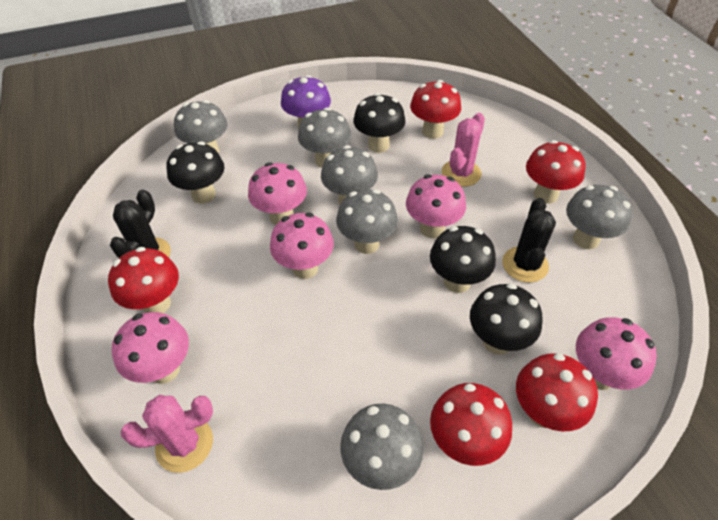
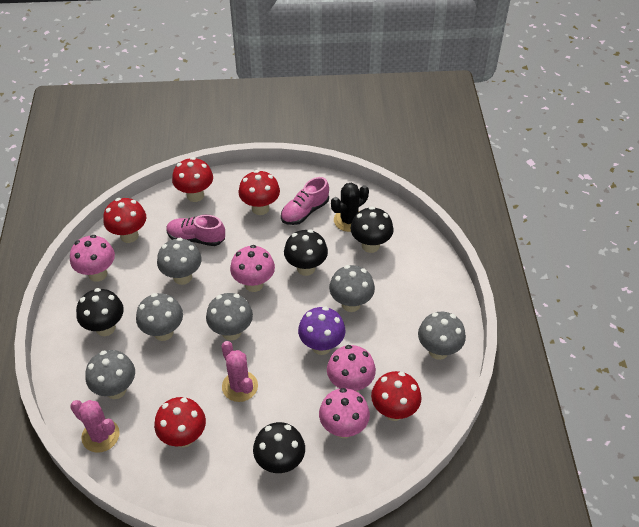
black cactus: 2 -> 1
pink mushroom: 5 -> 4
pink shoe: 0 -> 2

